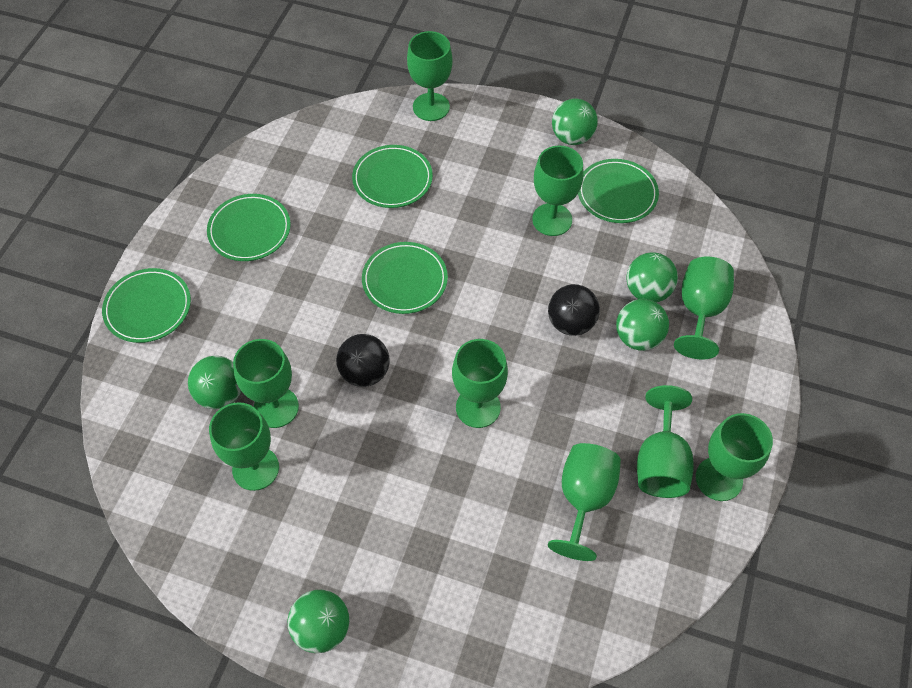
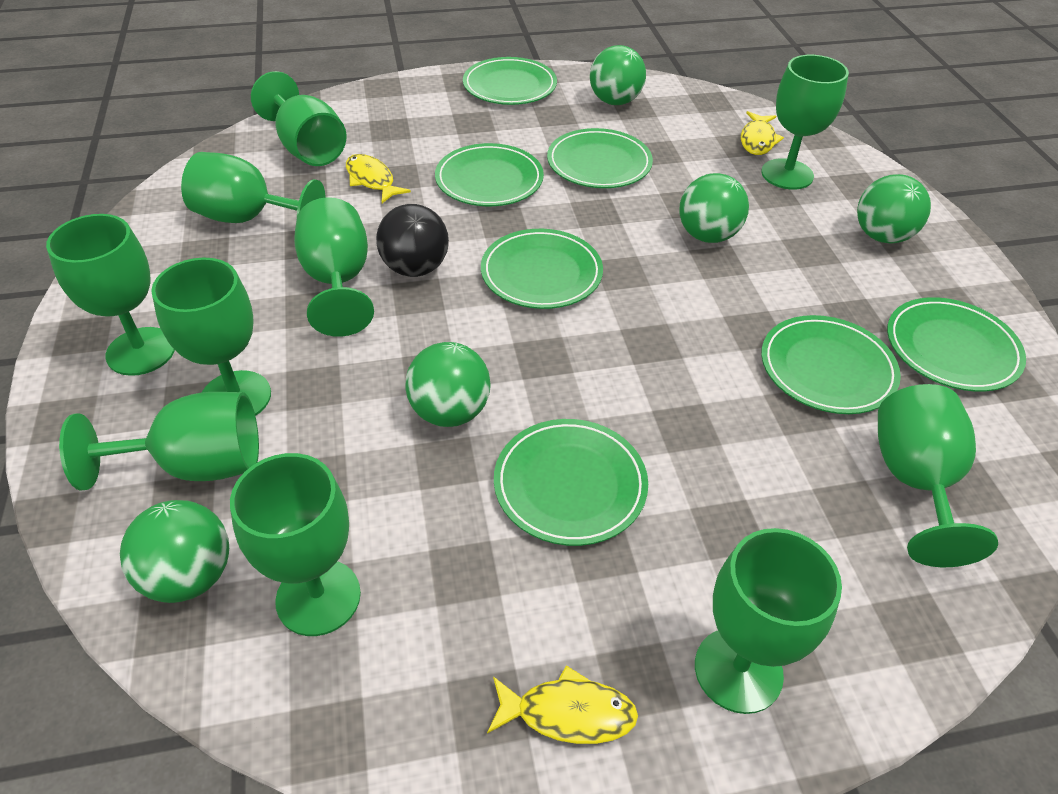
black ball: 2 -> 1
green goblet: 9 -> 10
green plate: 5 -> 7
yellow fish: 0 -> 3

